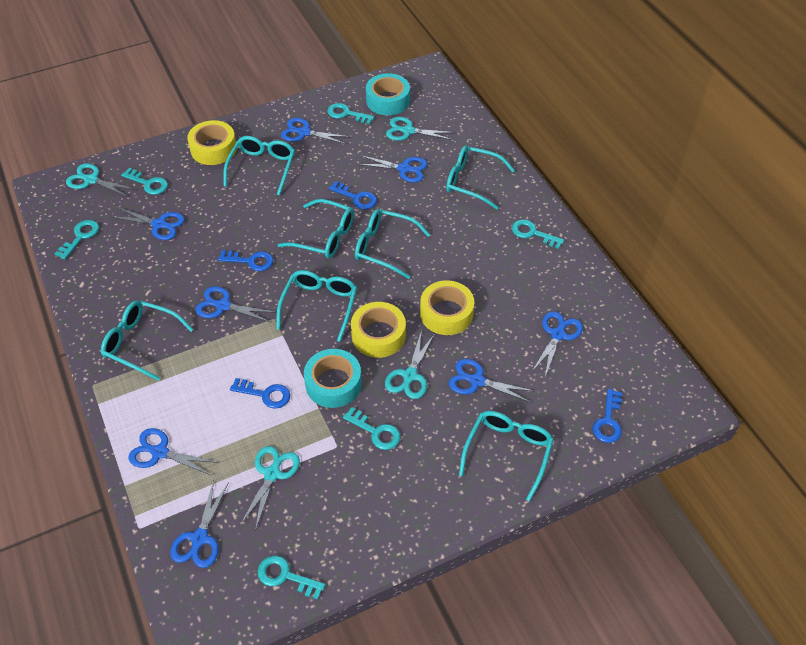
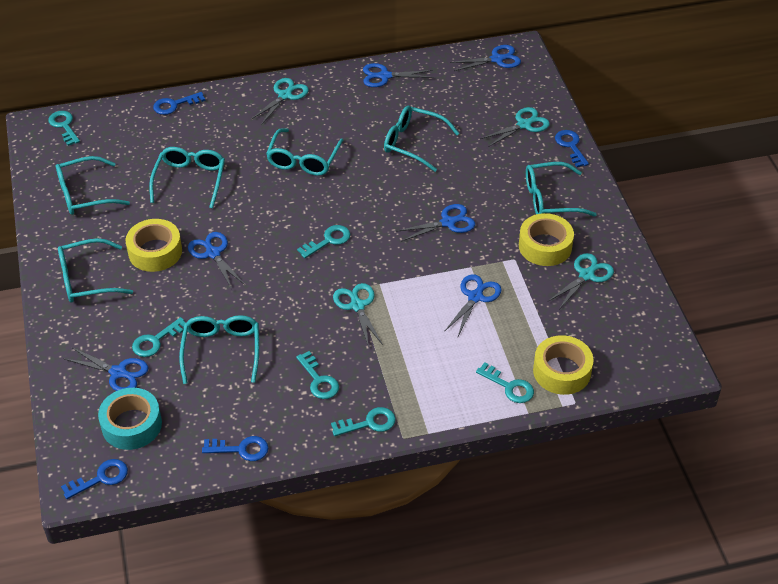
blue scissors: 8 -> 6
turquoise tape: 2 -> 1

